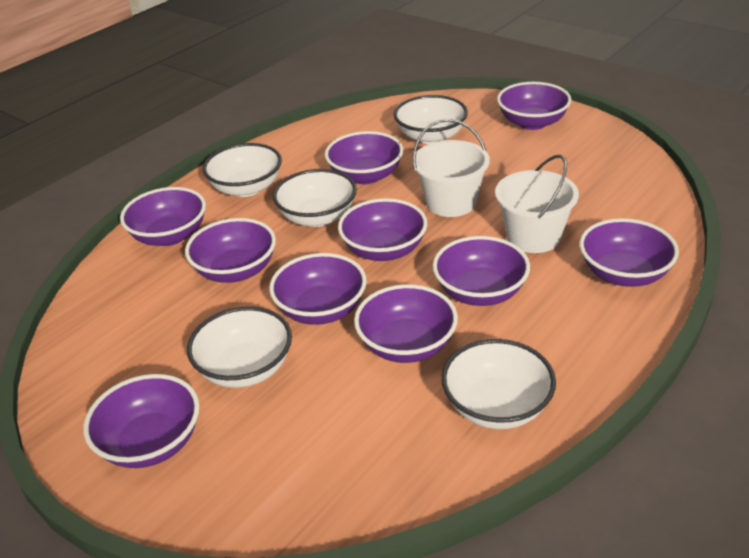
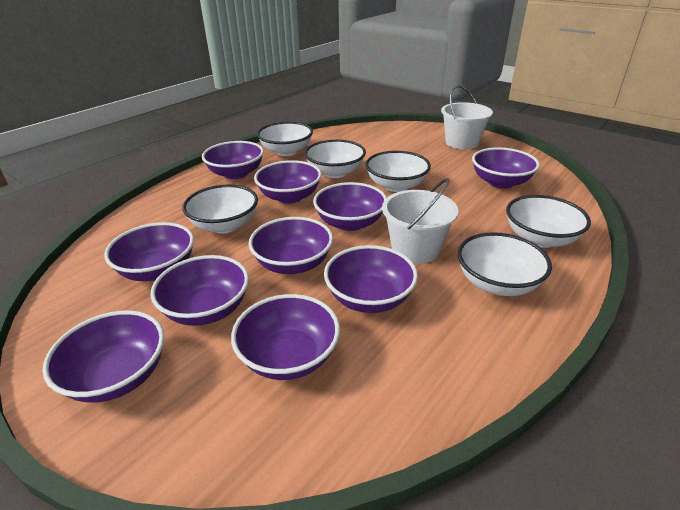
white bowl: 5 -> 6

